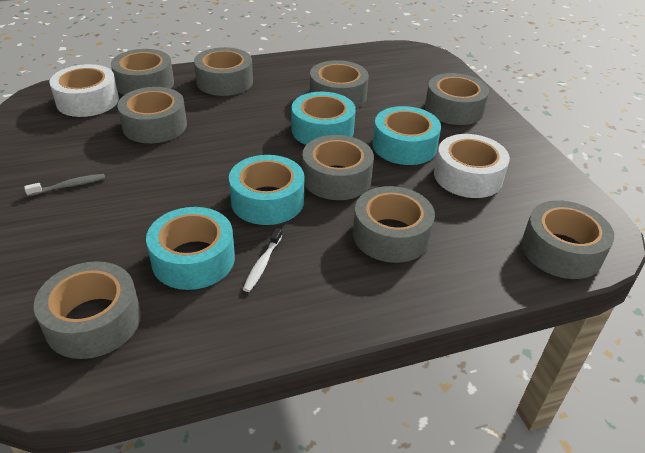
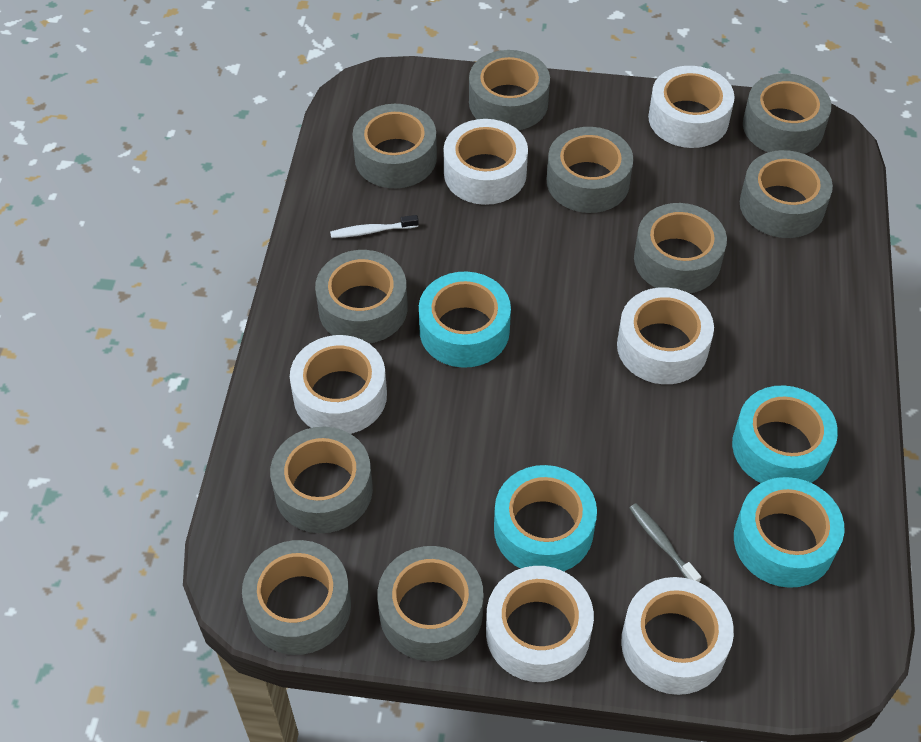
grey tape: 9 -> 10
white tape: 2 -> 6

